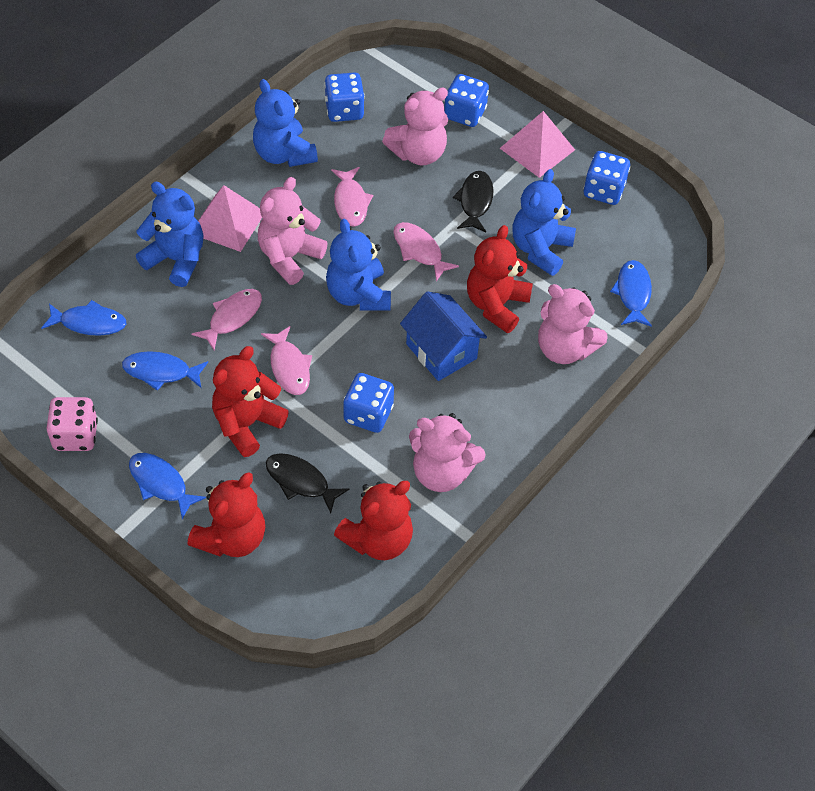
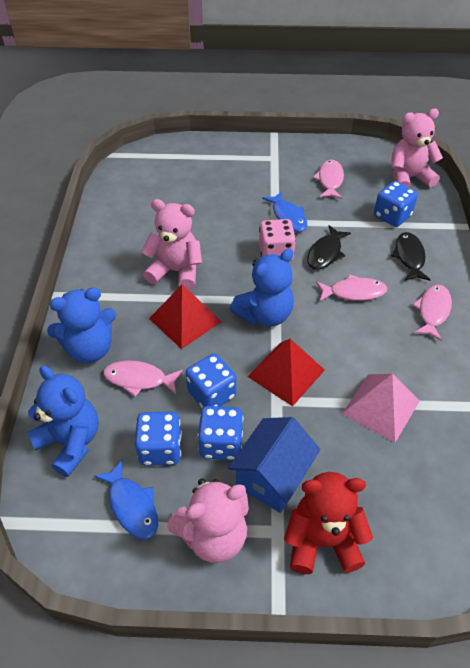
blue fish: 4 -> 2
blue teddy bear: 4 -> 3
pink pyramid: 2 -> 1
pink teddy bear: 4 -> 3
red pyramid: 0 -> 2
red teddy bear: 4 -> 1

